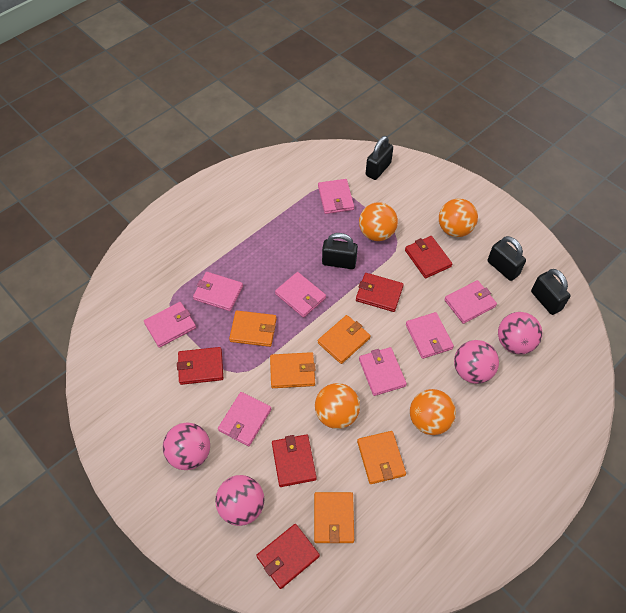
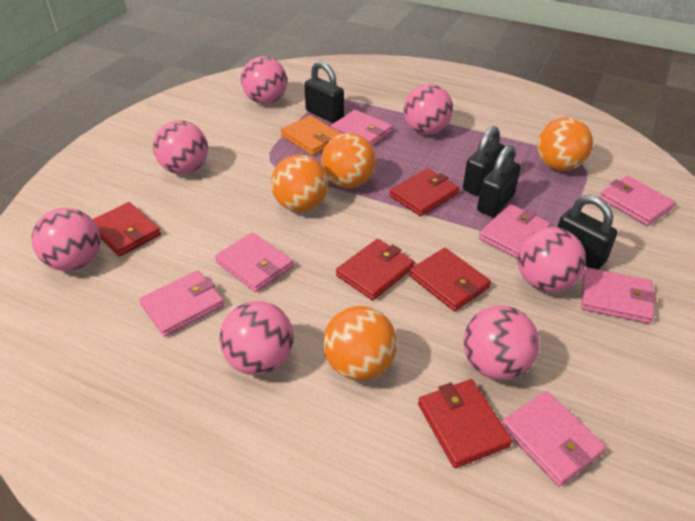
orange wallet: 5 -> 1
pink ball: 4 -> 7
pink wallet: 8 -> 7

